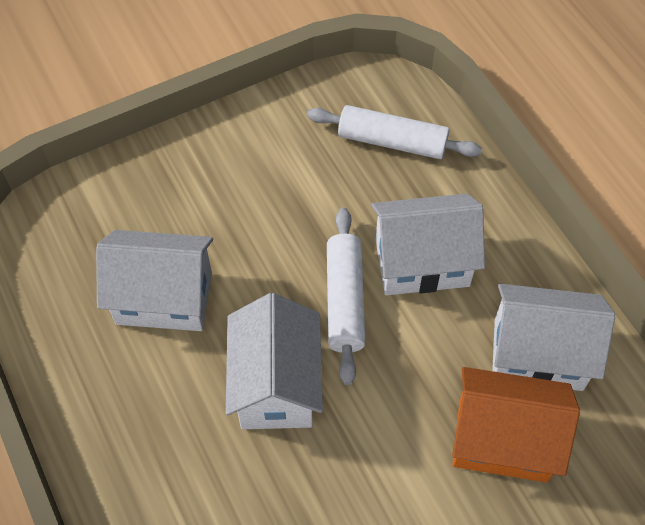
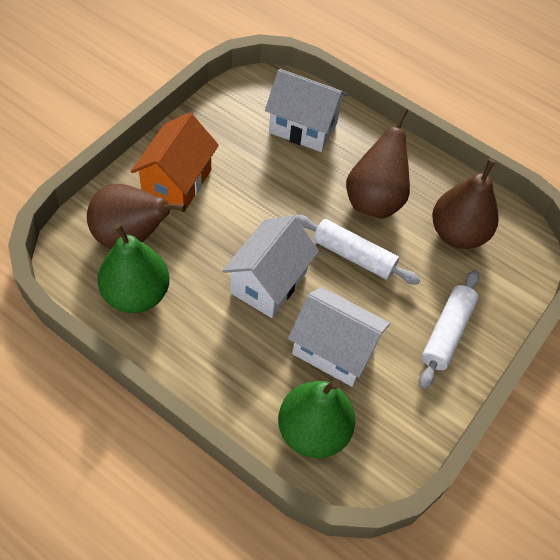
brown pear: 0 -> 3
green pear: 0 -> 2
white house: 4 -> 3

